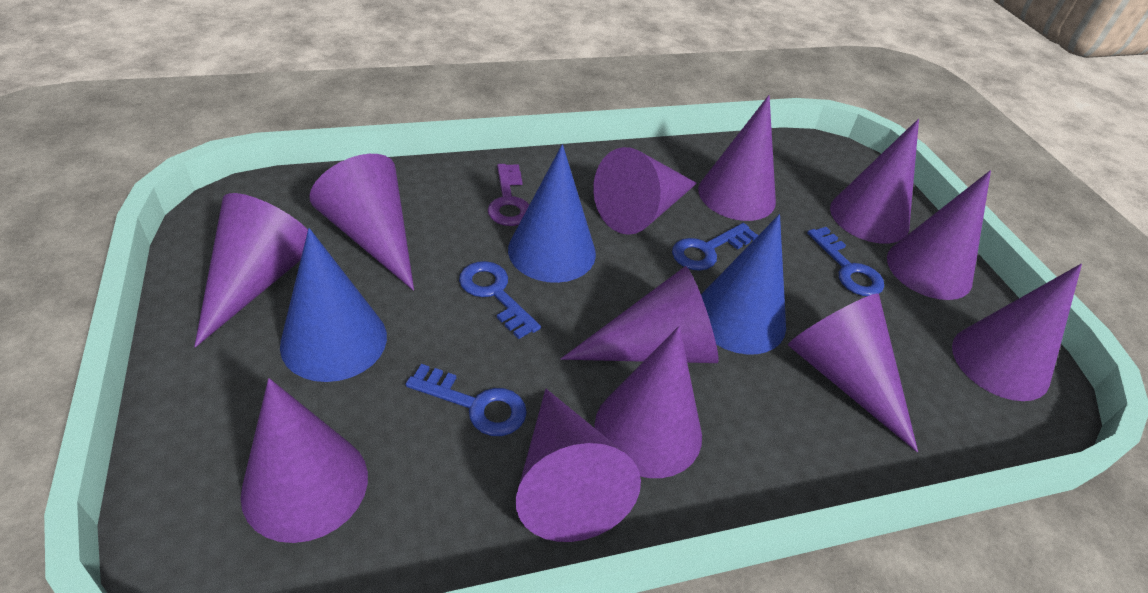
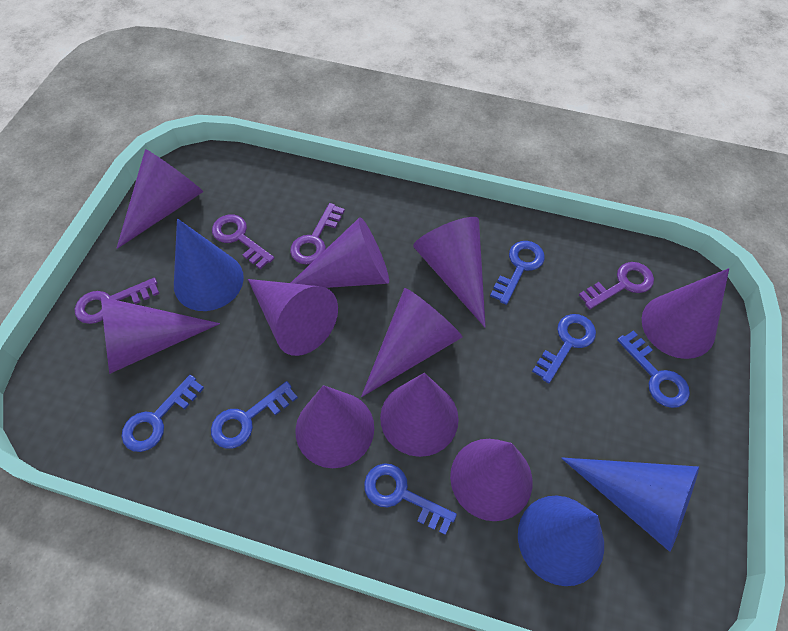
blue key: 4 -> 6
purple cone: 12 -> 10
purple key: 1 -> 4

